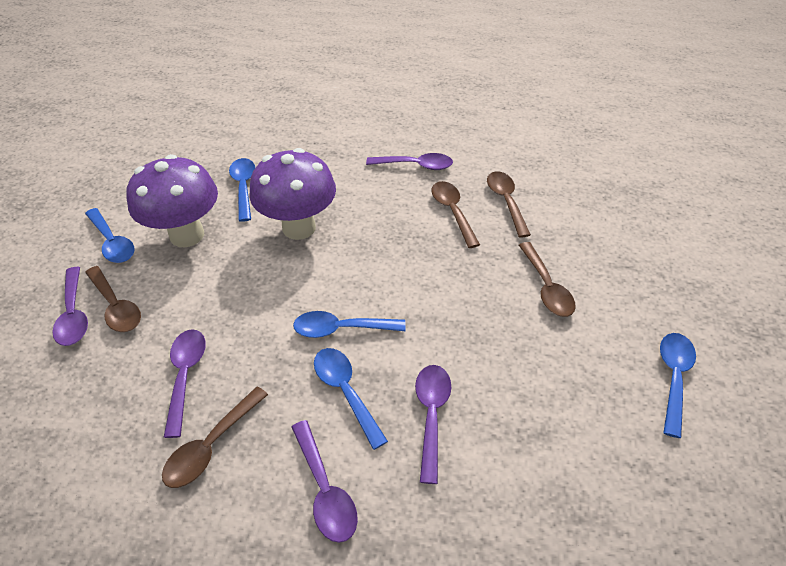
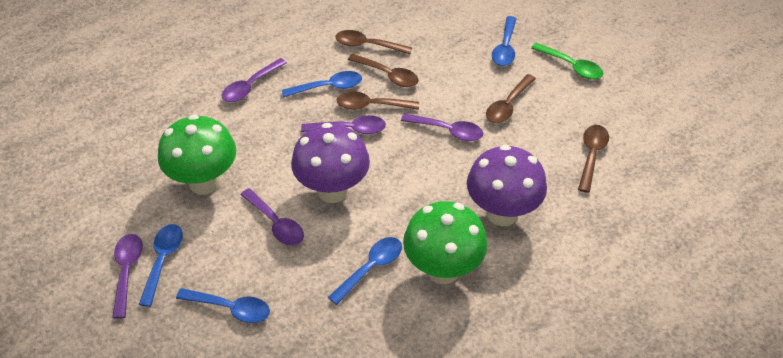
green mushroom: 0 -> 2
green spoon: 0 -> 1

